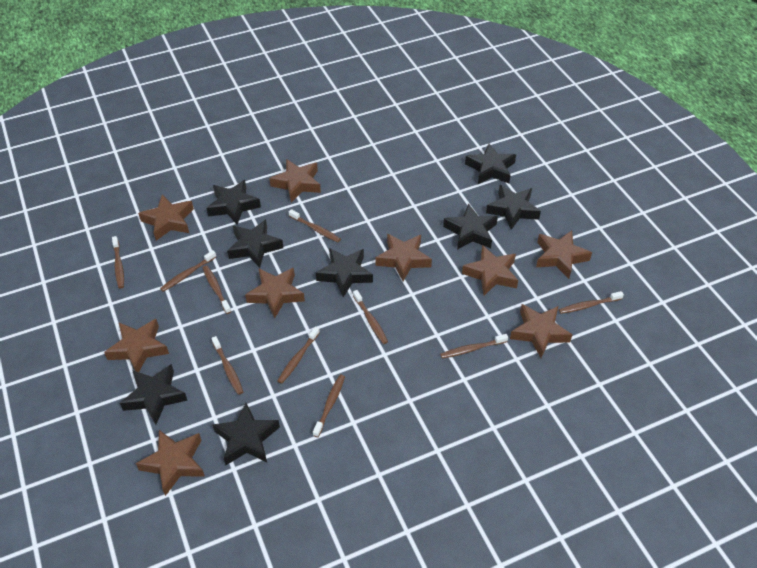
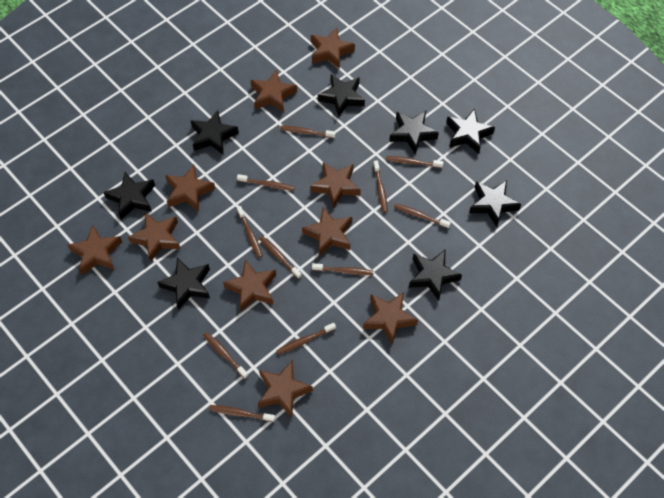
brown star: 9 -> 10
brown toothbrush: 10 -> 11

